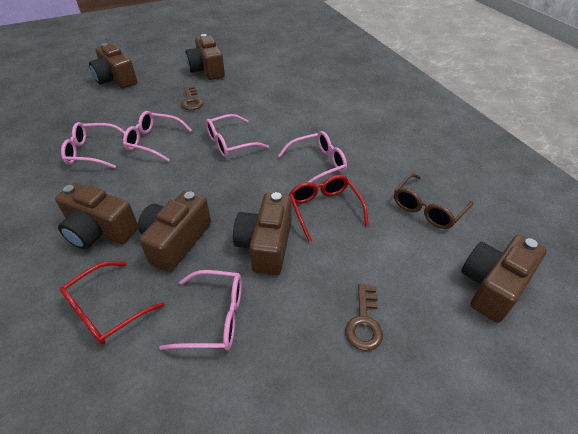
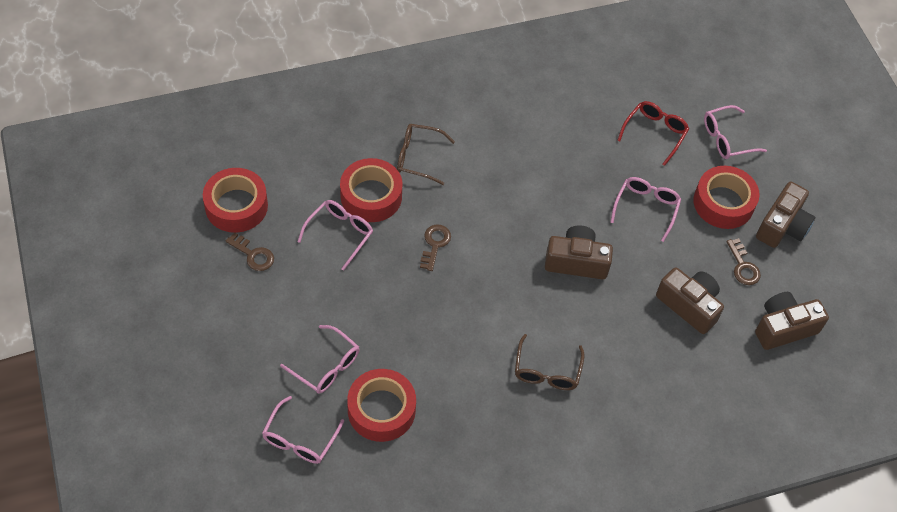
brown camera: 6 -> 4
brown glasses: 1 -> 2
brown key: 2 -> 3
red glasses: 2 -> 1
red tape: 0 -> 4

